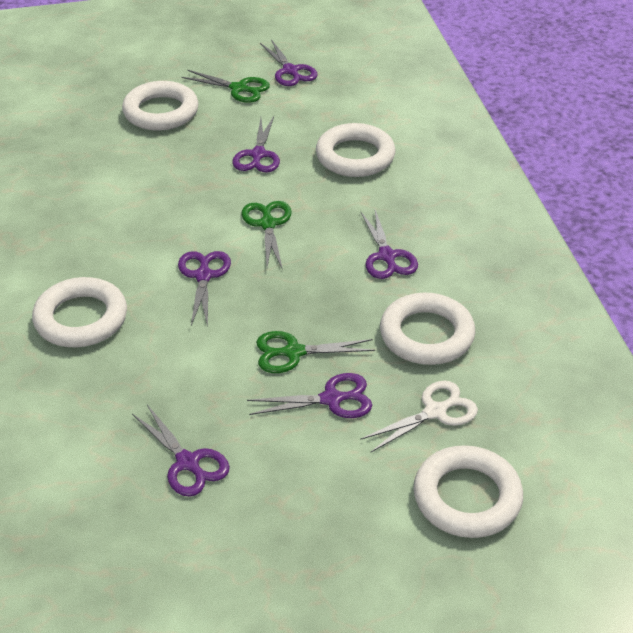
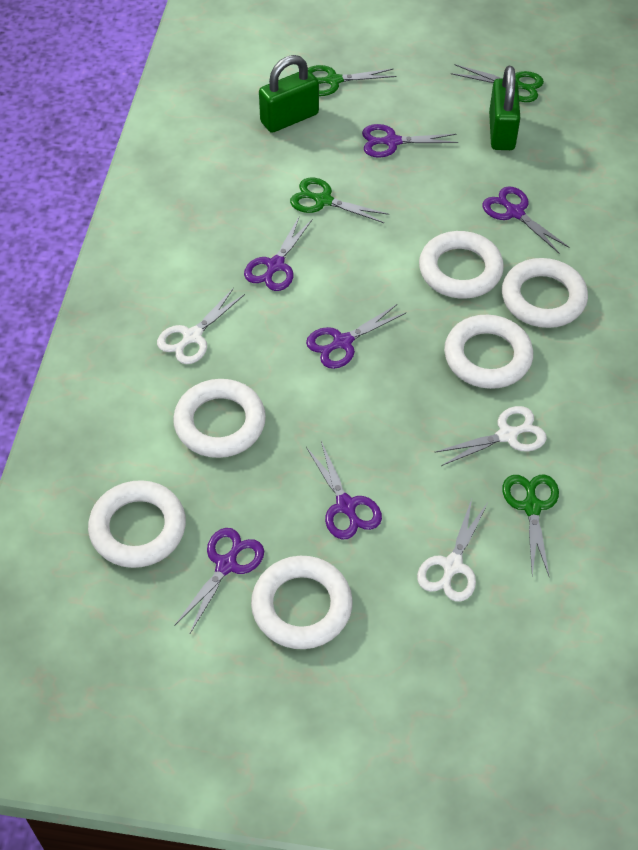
green padlock: 0 -> 2
green scissors: 3 -> 4
white ring: 5 -> 6
white scissors: 1 -> 3

